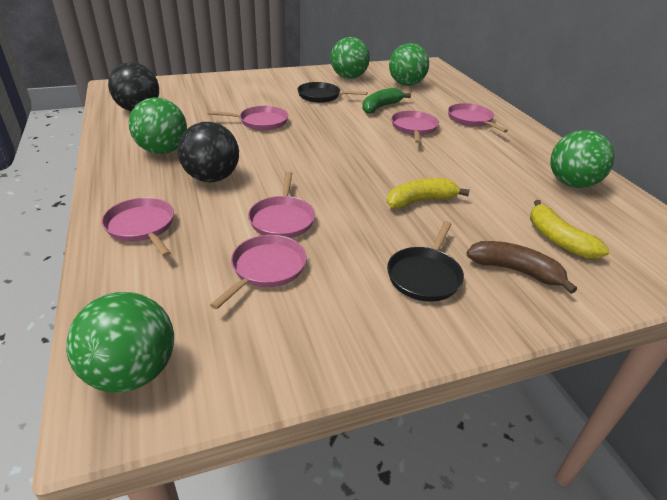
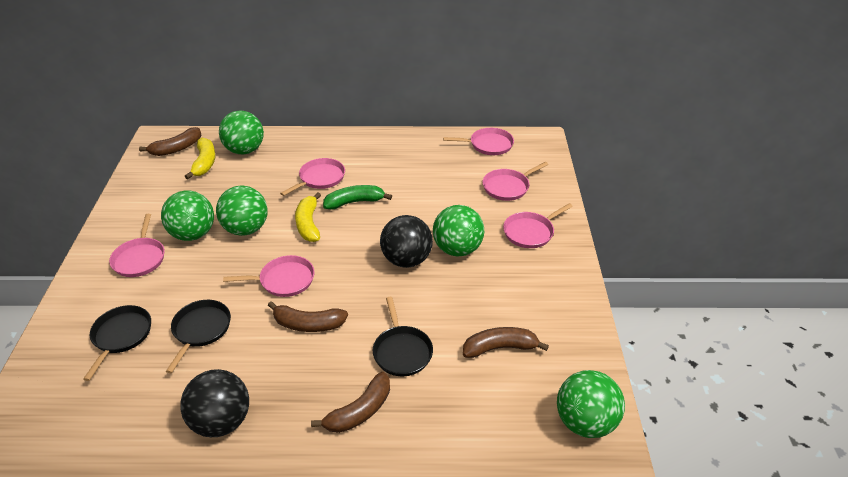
black pan: 2 -> 3
brown banana: 1 -> 4

